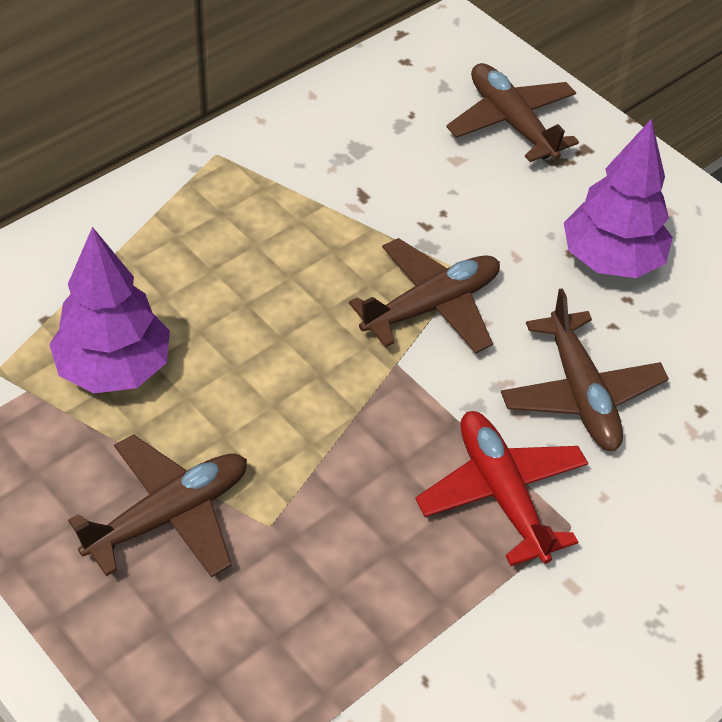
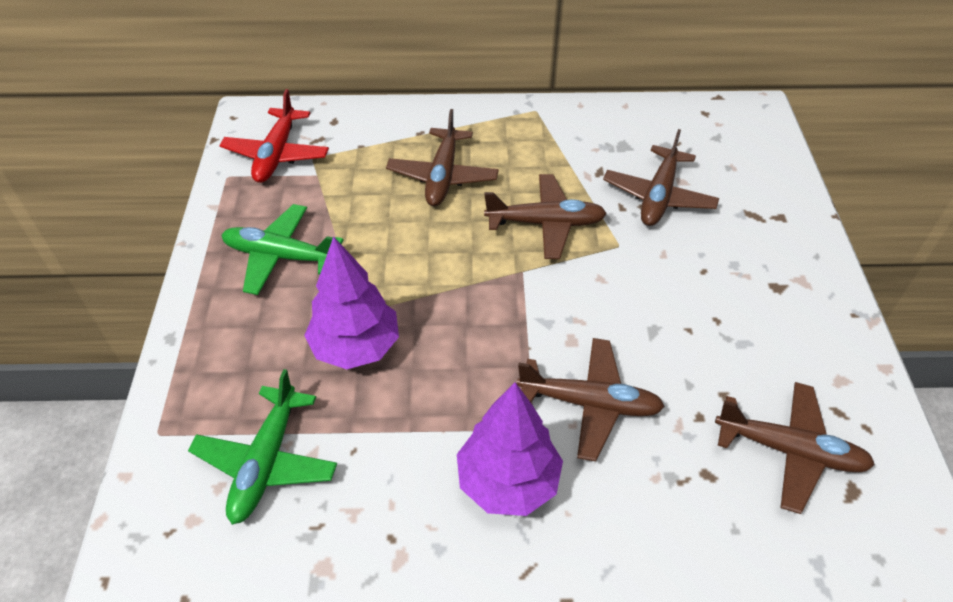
brown plane: 4 -> 5
green plane: 0 -> 2

